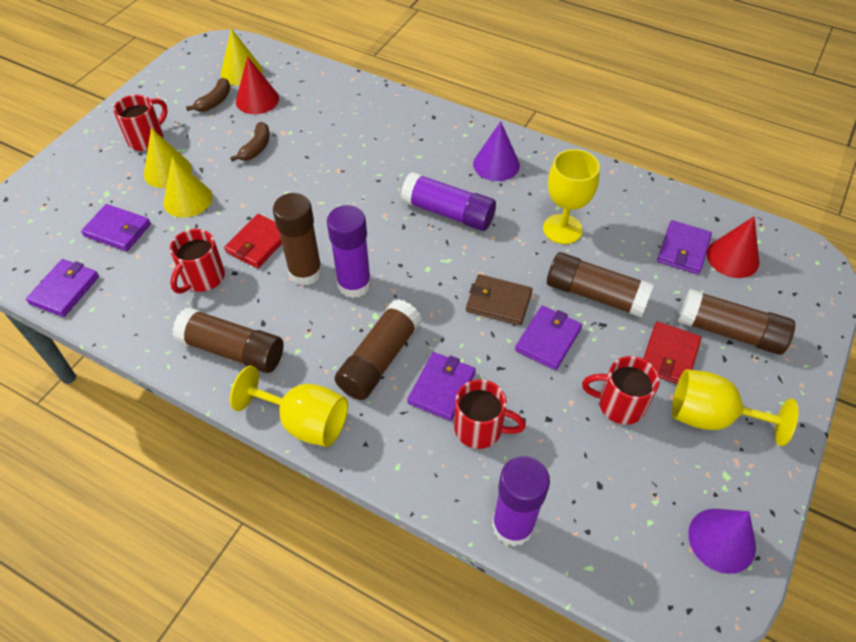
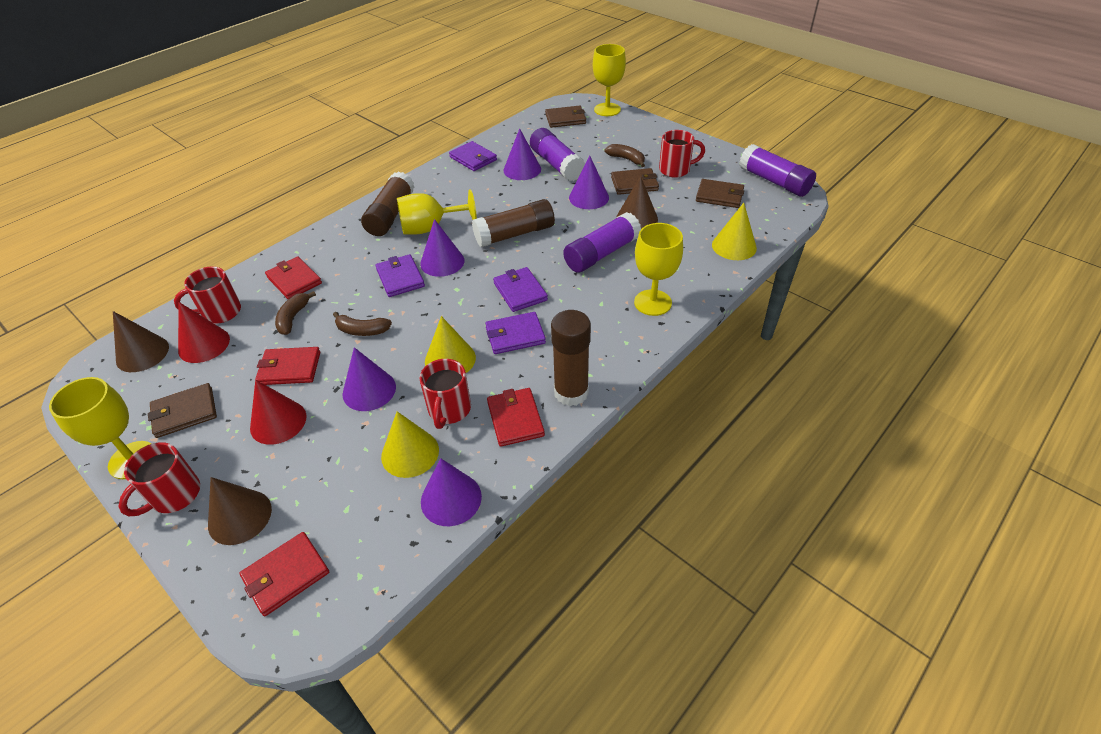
brown banana: 2 -> 3
brown cone: 0 -> 3
brown glue stick: 5 -> 3
brown wallet: 1 -> 4
purple cone: 2 -> 5
purple wallet: 5 -> 4
red wallet: 2 -> 4
yellow goblet: 3 -> 4

